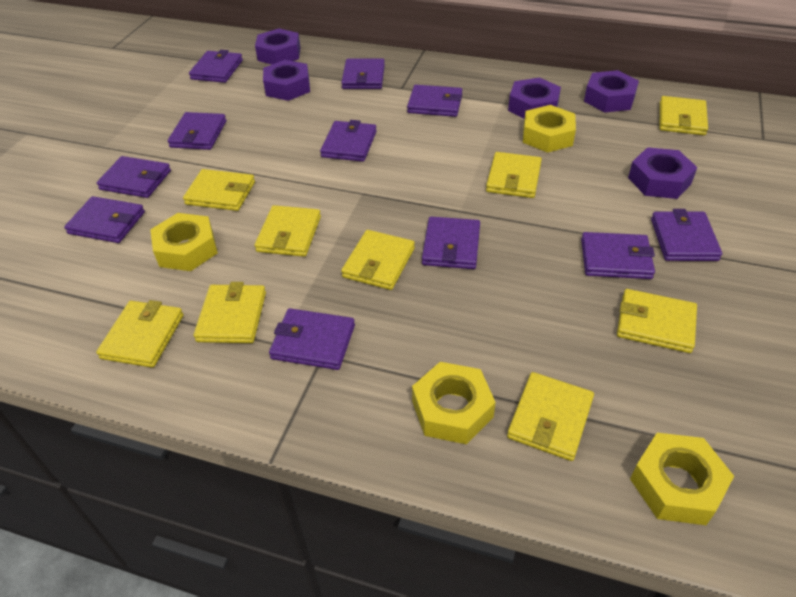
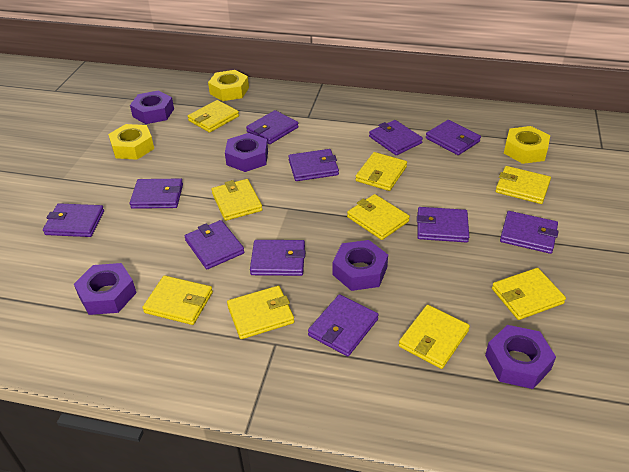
yellow nut: 4 -> 3

